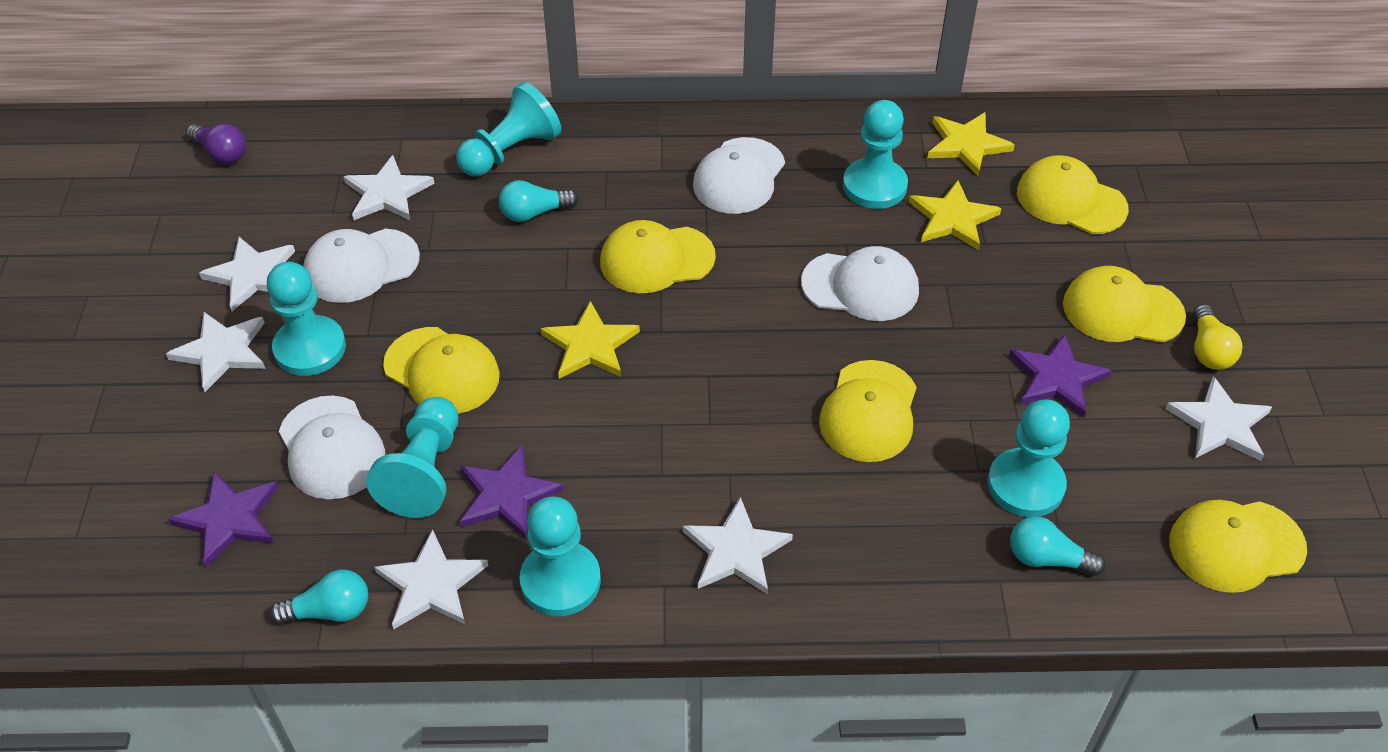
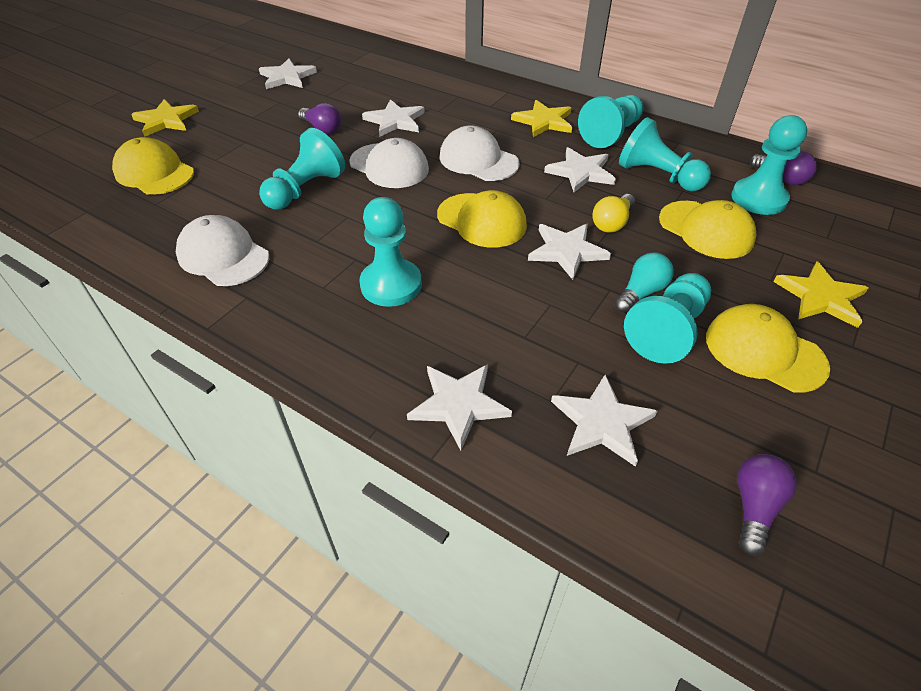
purple light bulb: 1 -> 3
purple star: 3 -> 0
turquoise light bulb: 3 -> 1
white cap: 4 -> 3
yellow cap: 6 -> 4

